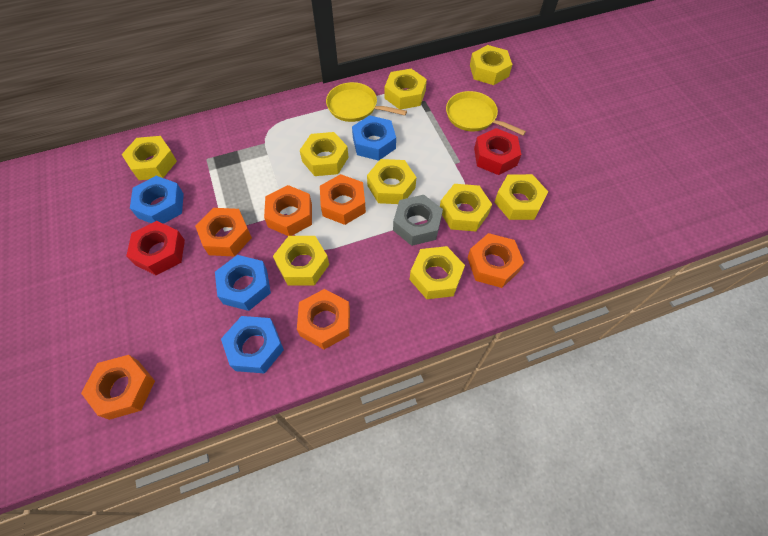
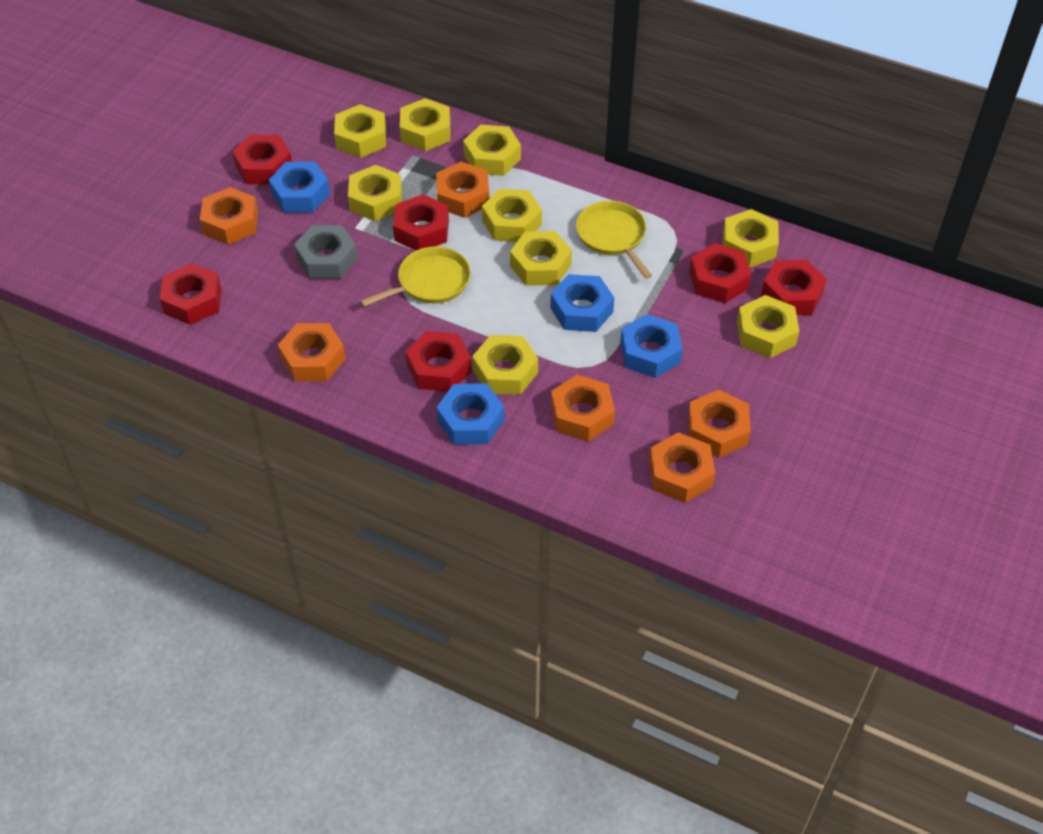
red nut: 2 -> 6

